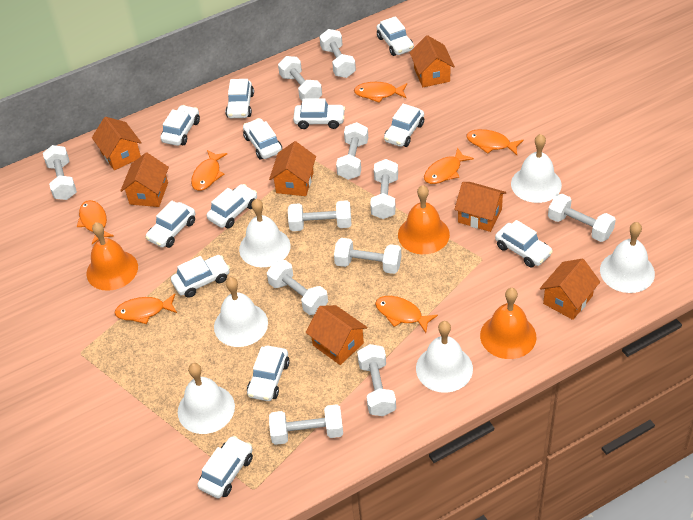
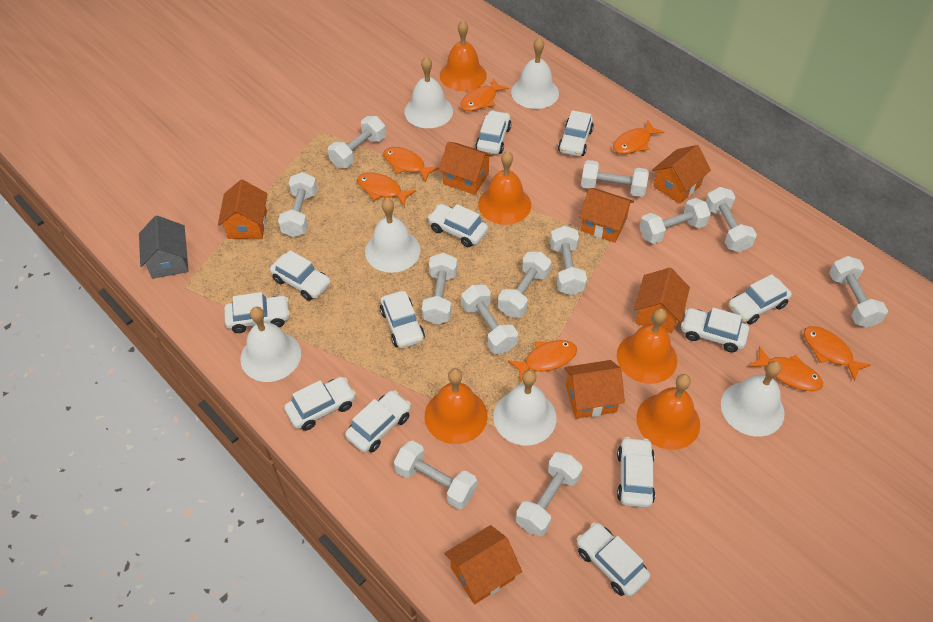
grey house: 0 -> 1
orange bell: 3 -> 5
white dumbbell: 11 -> 12

